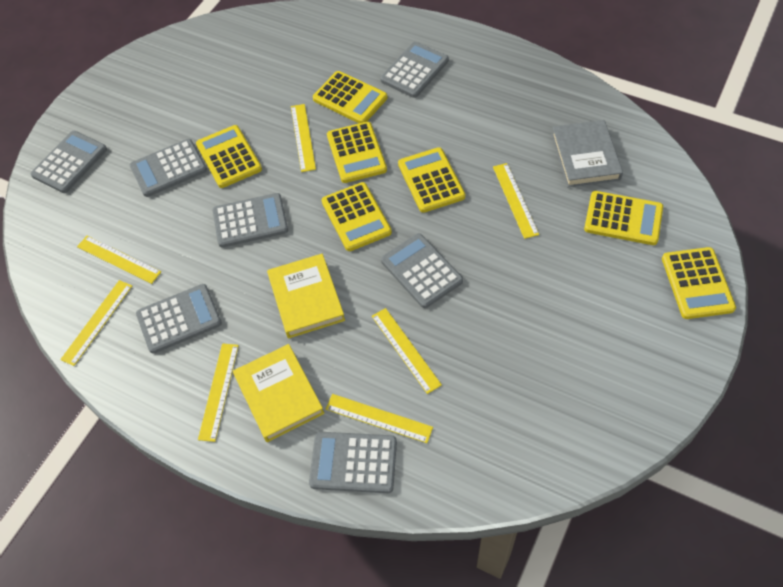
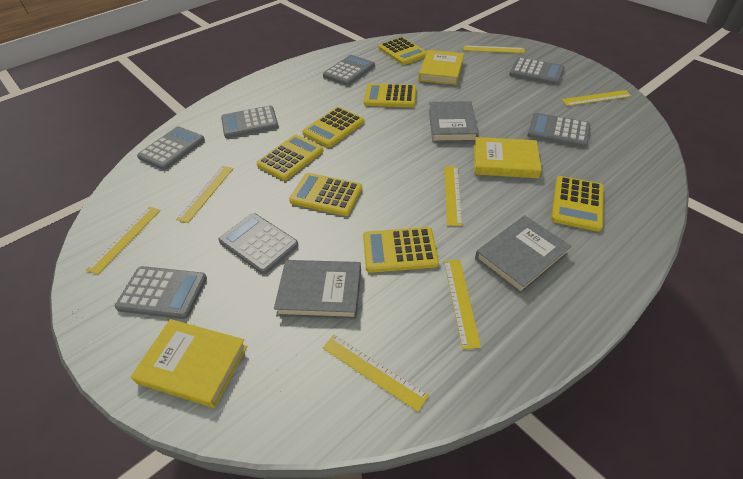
grey book: 1 -> 3
yellow book: 2 -> 3

